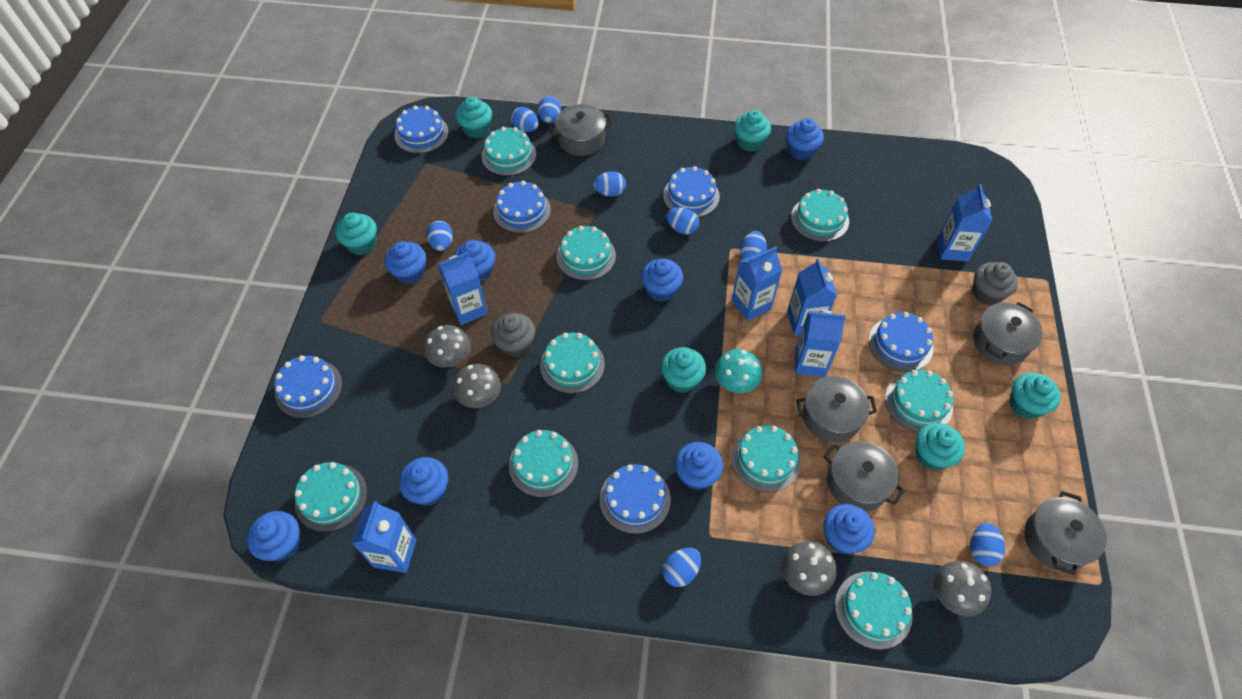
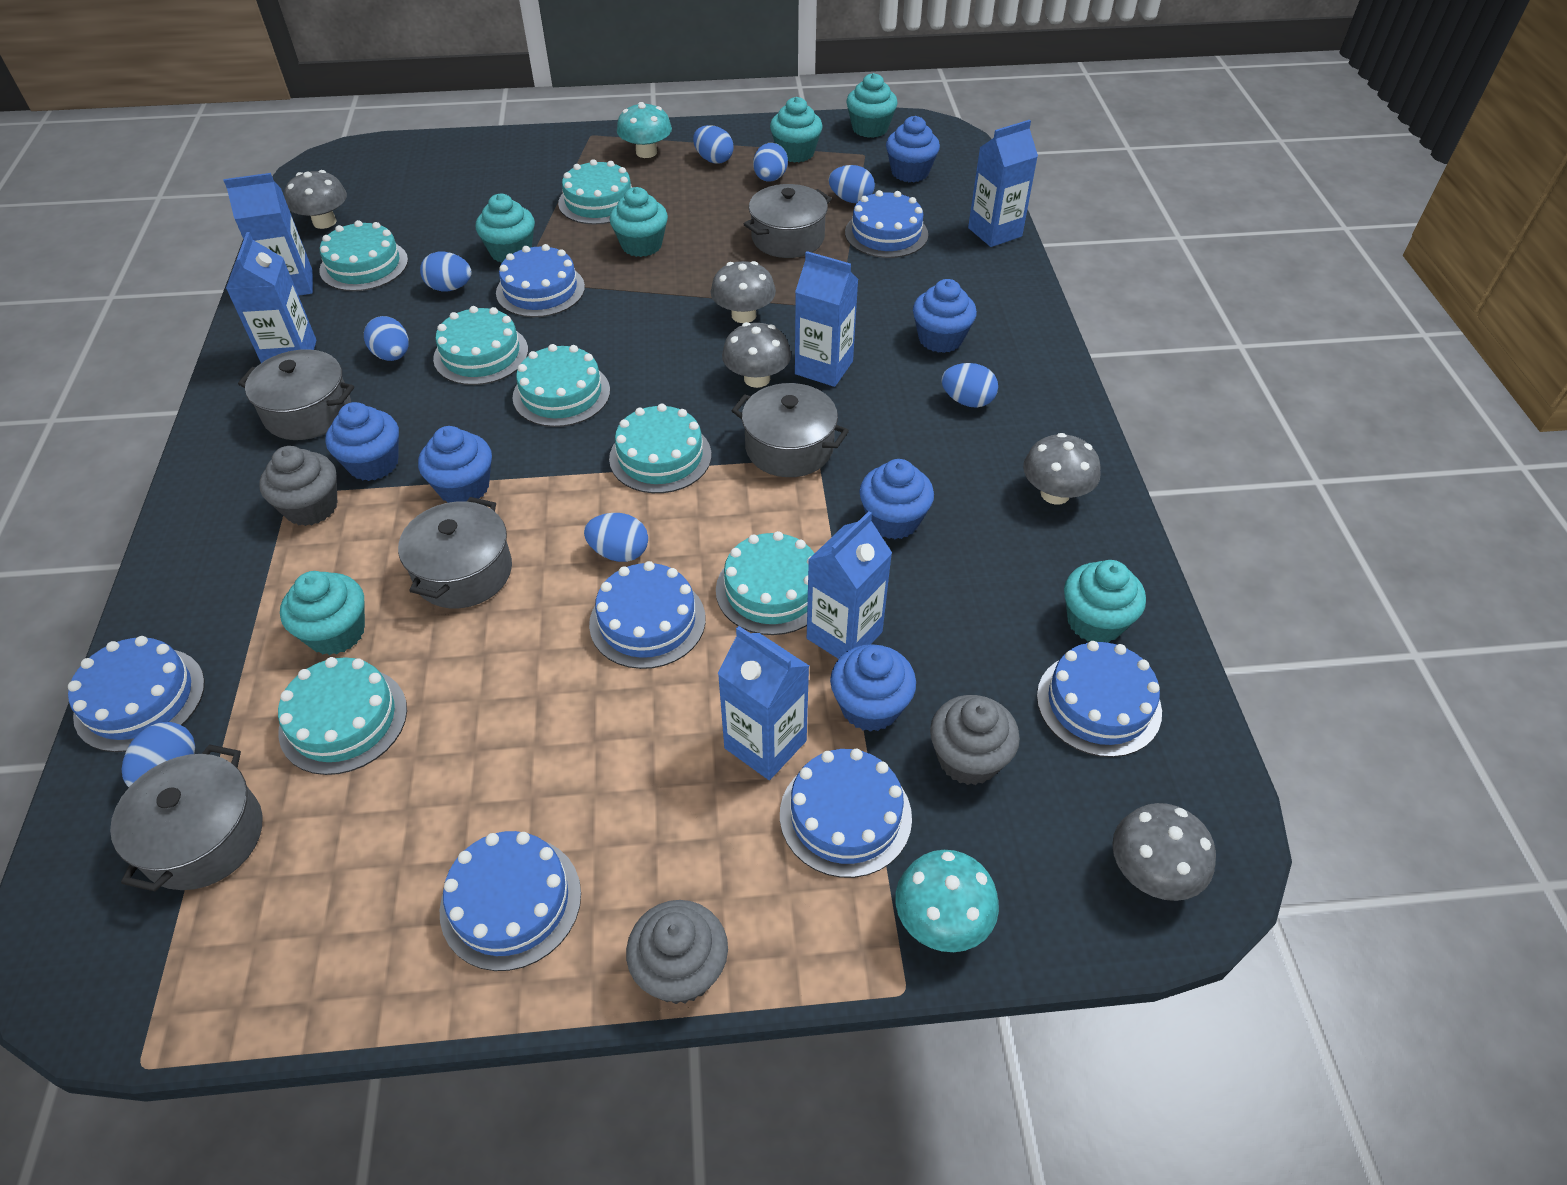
blue cake: 6 -> 7
blue cupcake: 8 -> 6
grey cupcake: 2 -> 3
grey mushroom: 4 -> 5
turquoise cake: 9 -> 7
turquoise mushroom: 1 -> 2

